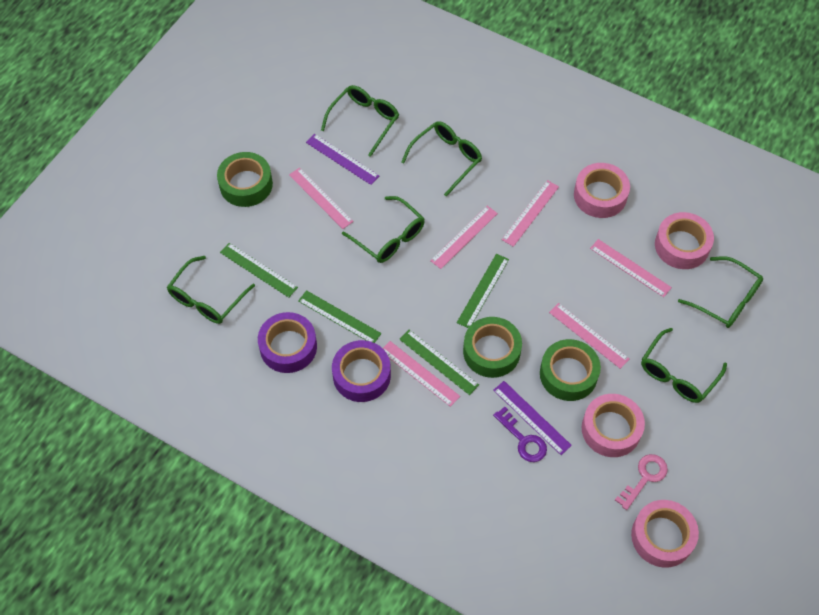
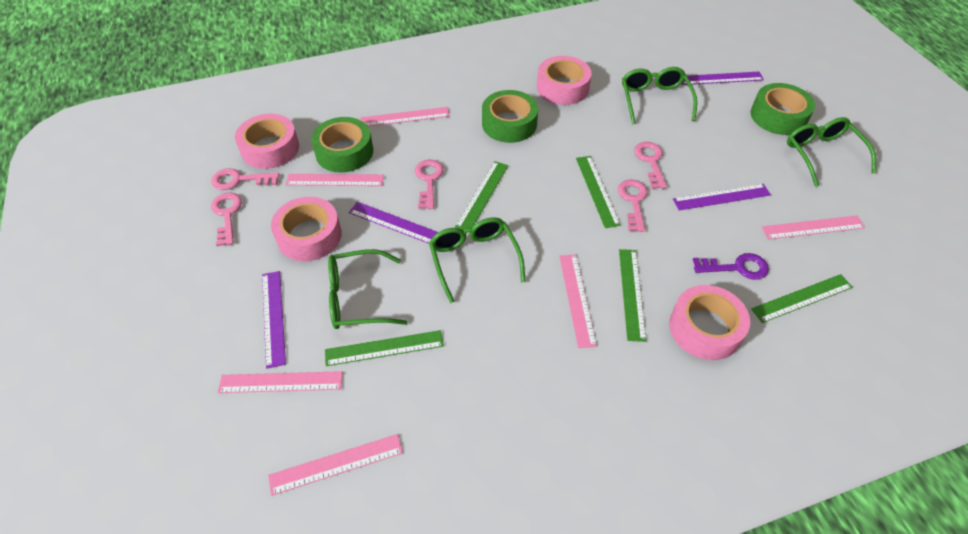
green glasses: 6 -> 4
green ruler: 4 -> 5
pink key: 1 -> 5
purple ruler: 2 -> 4
purple tape: 2 -> 0

